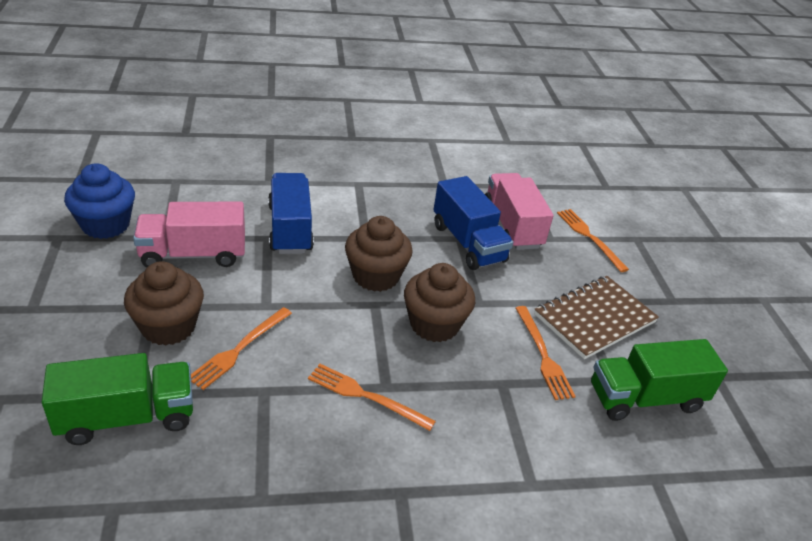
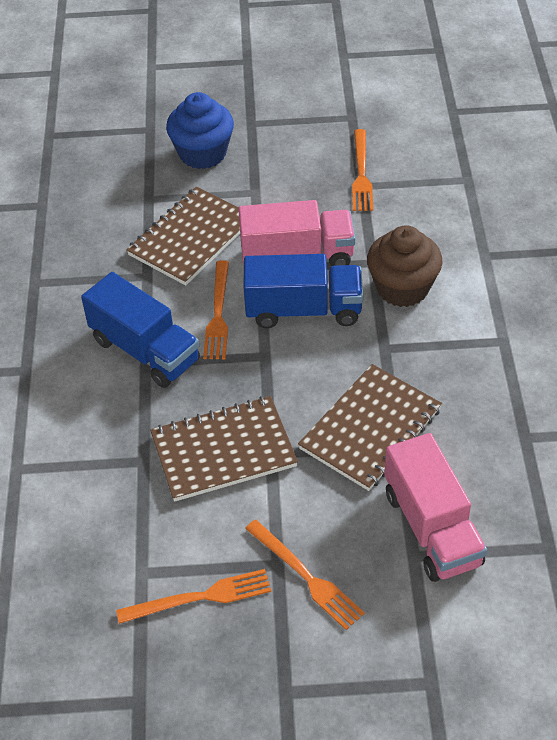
brown cupcake: 3 -> 1
brown notebook: 1 -> 3
green truck: 2 -> 0

